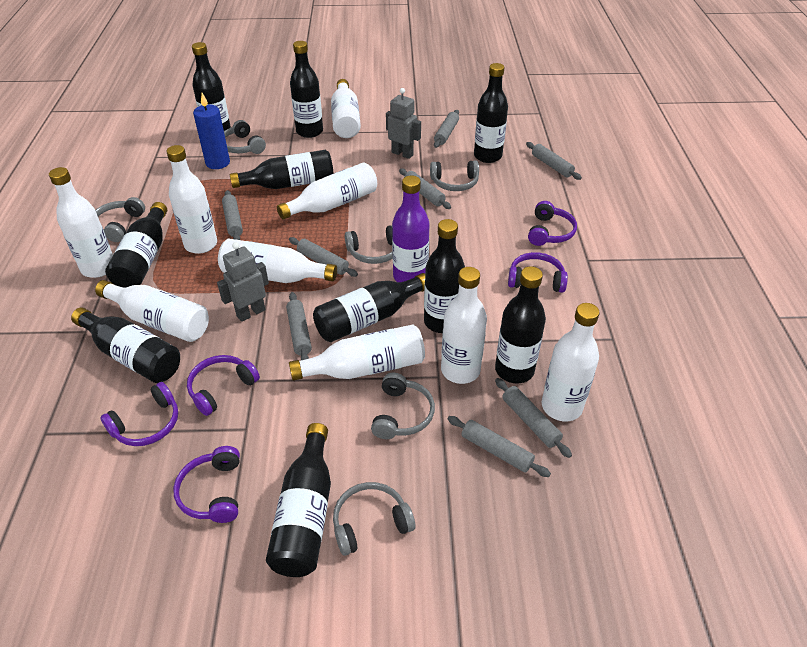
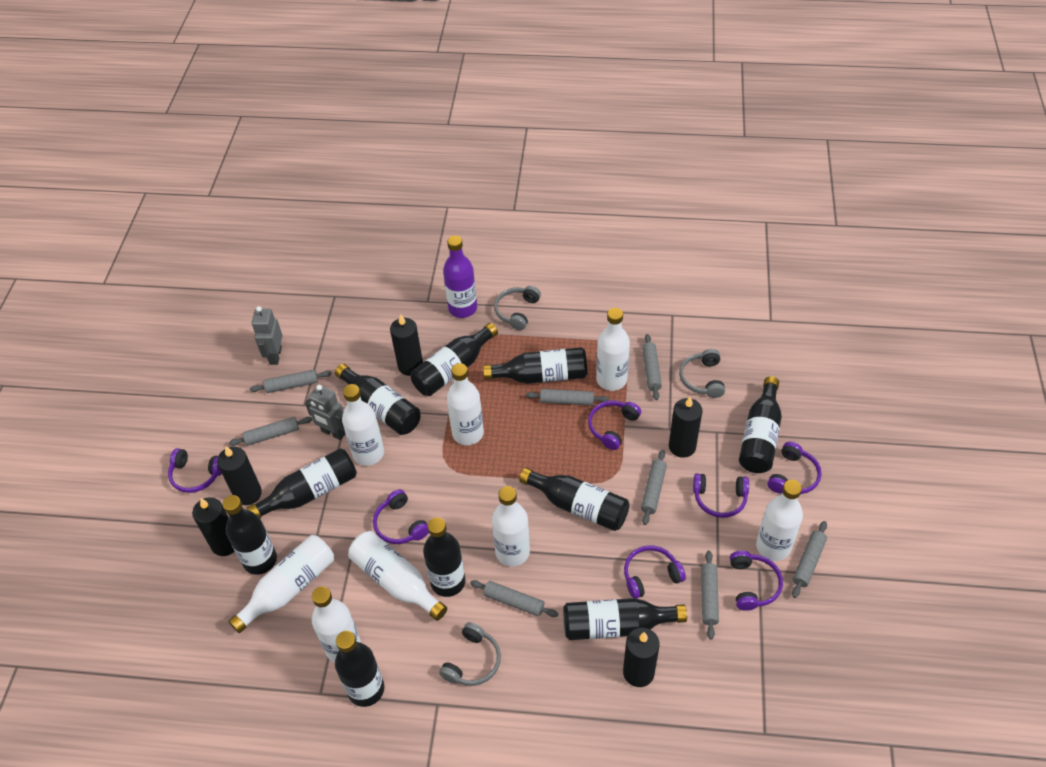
black candle: 0 -> 5
blue candle: 1 -> 0
grey headphones: 6 -> 3
purple headphones: 5 -> 7
white bottle: 9 -> 8

